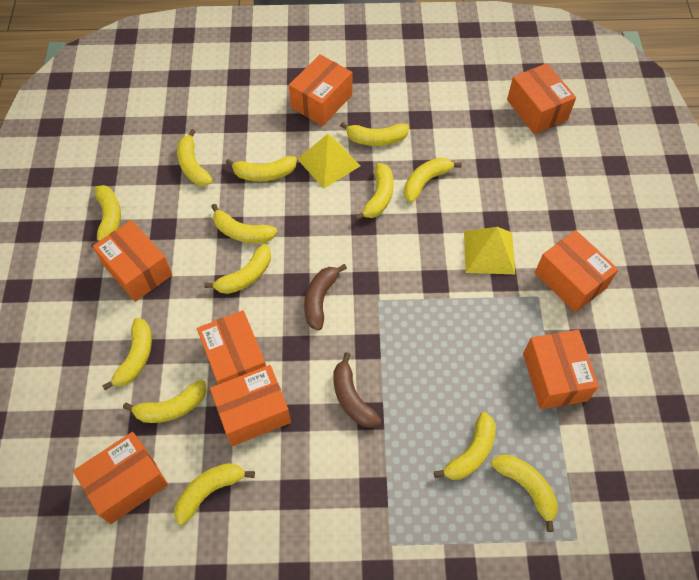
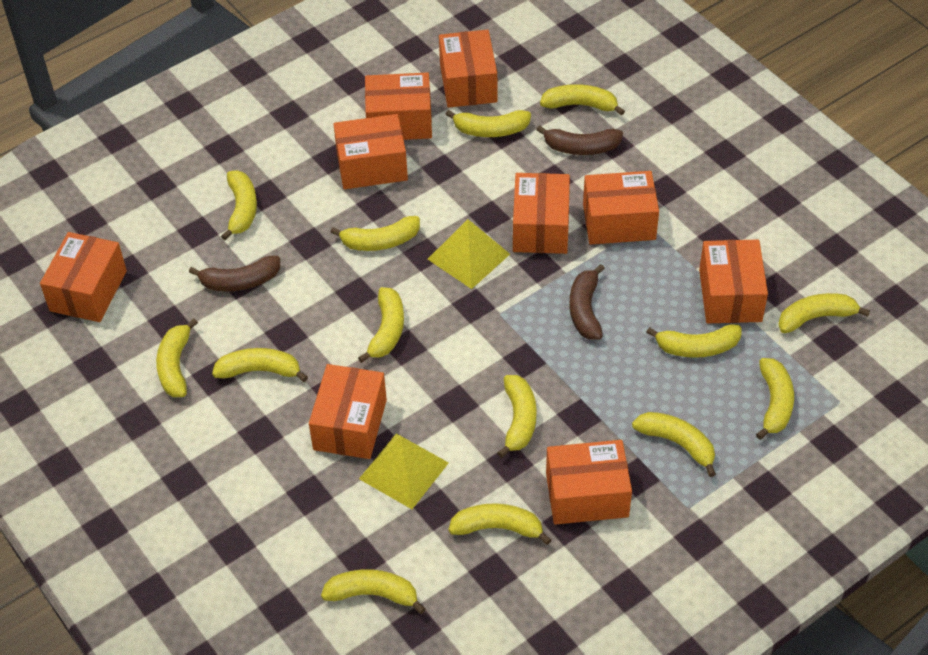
brown banana: 2 -> 3
orange box: 8 -> 9
yellow banana: 13 -> 14

